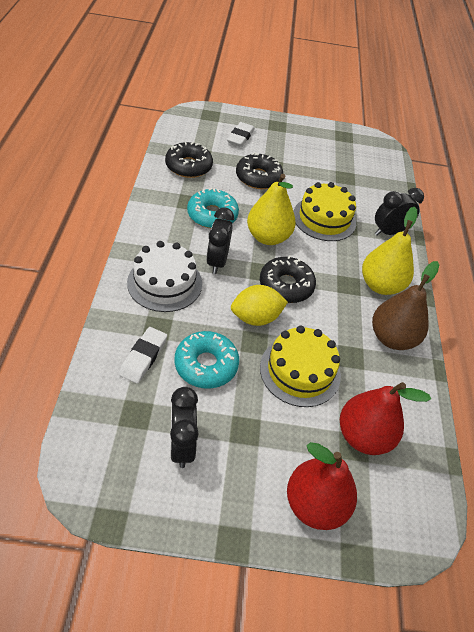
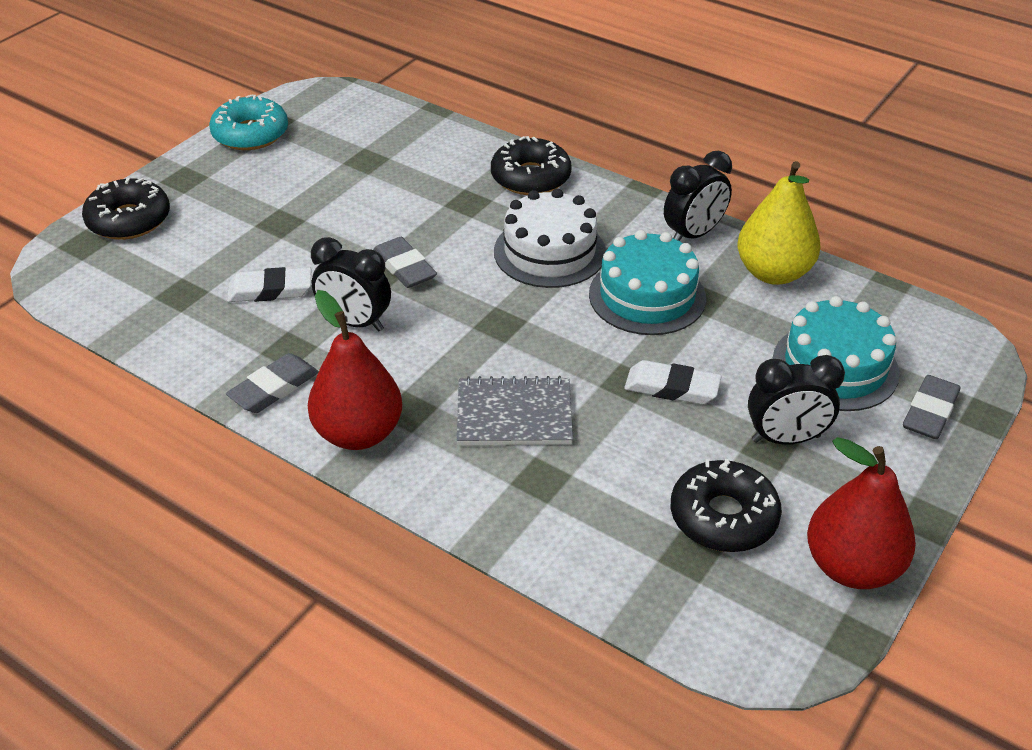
brown pear: 1 -> 0
grey eraser: 0 -> 3
grey notebook: 0 -> 1
turquoise cake: 0 -> 2
turquoise donut: 2 -> 1
yellow cake: 2 -> 0
yellow lemon: 1 -> 0
yellow pear: 2 -> 1

